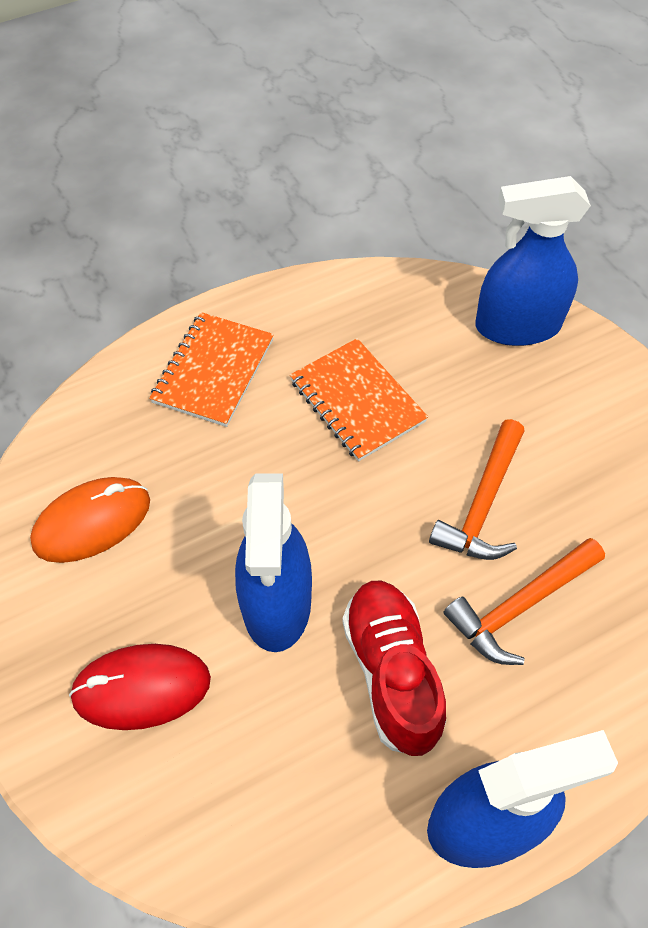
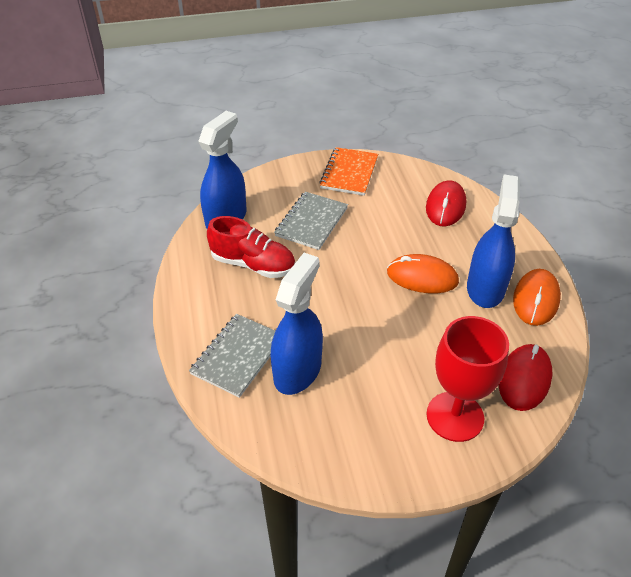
grey notebook: 0 -> 2
orange hammer: 2 -> 0
orange mouse: 1 -> 2
orange notebook: 2 -> 1
red goblet: 0 -> 1
red mouse: 1 -> 2

